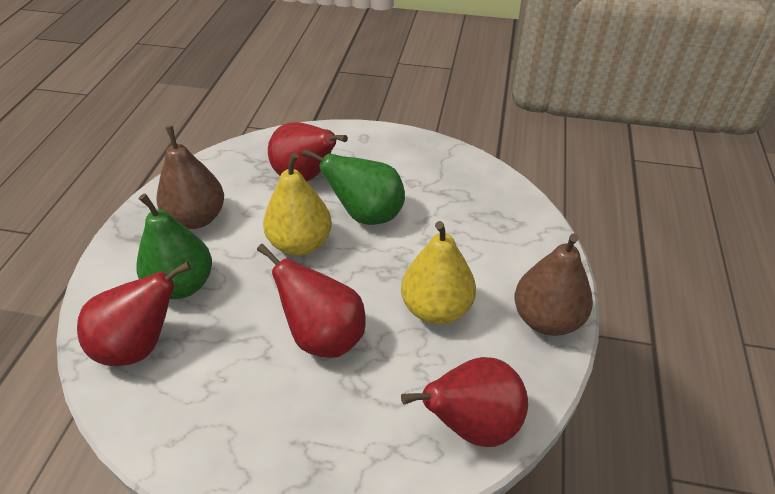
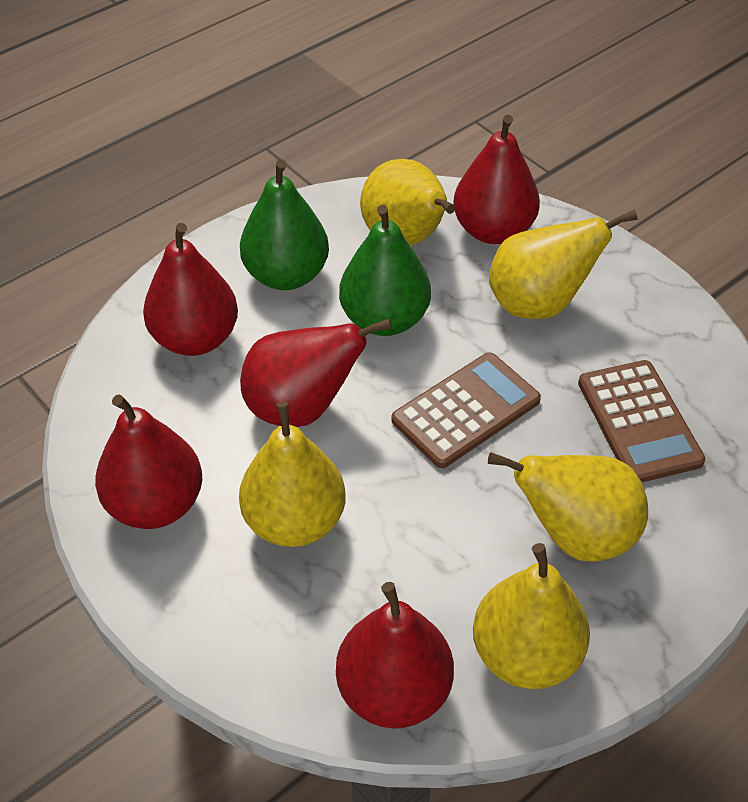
brown calculator: 0 -> 2
brown pear: 2 -> 0
red pear: 4 -> 5
yellow pear: 2 -> 5

